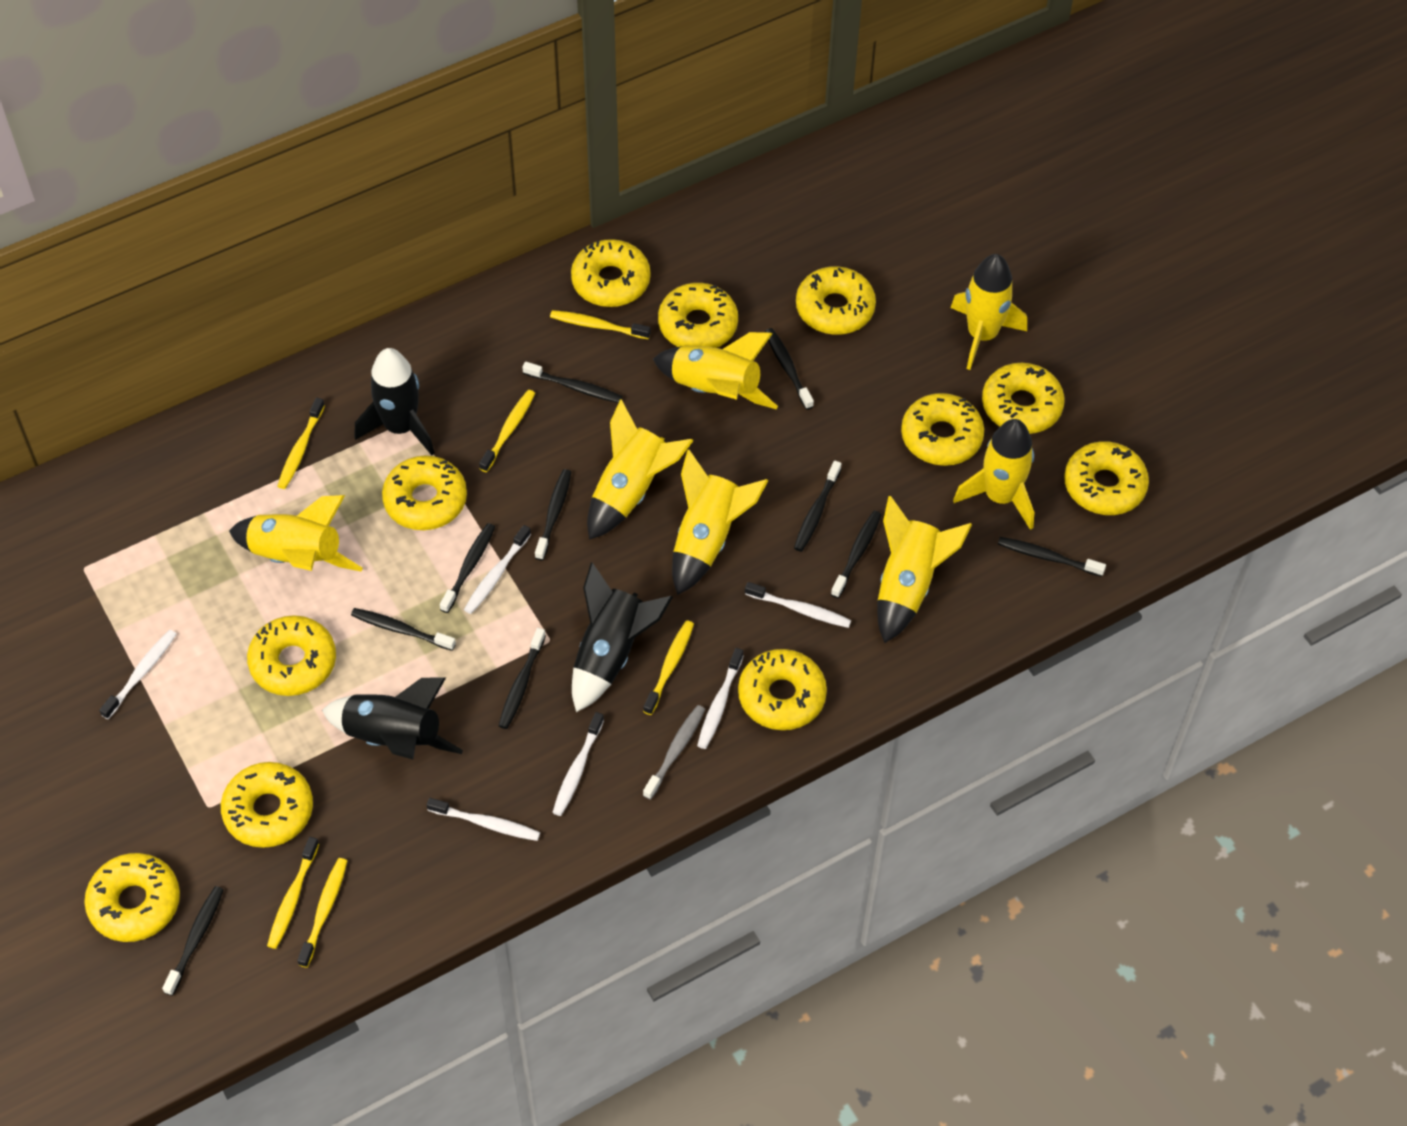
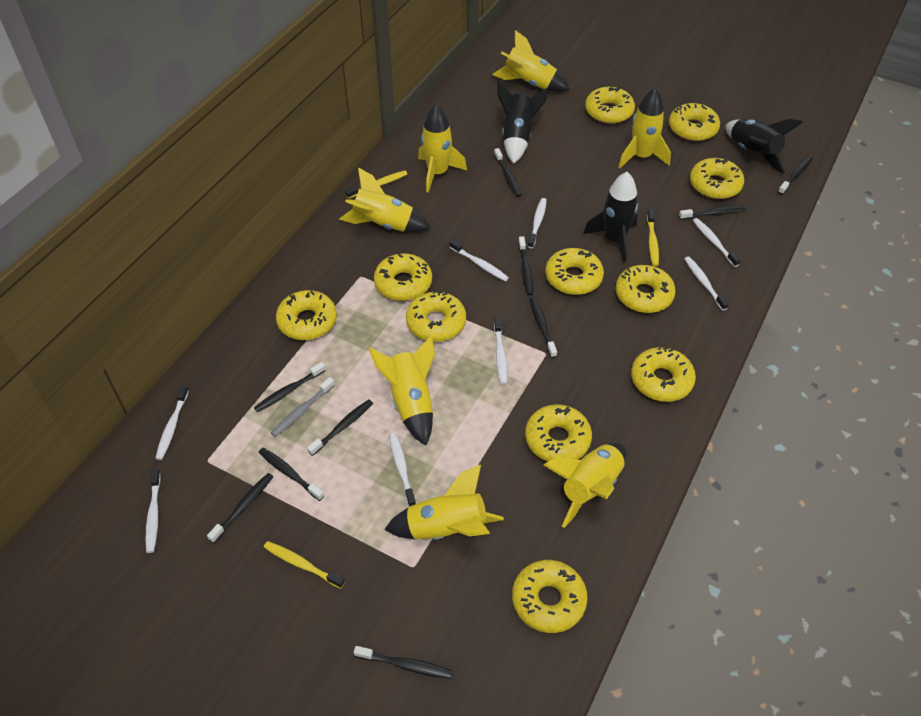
white toothbrush: 6 -> 8
yellow toothbrush: 6 -> 3

